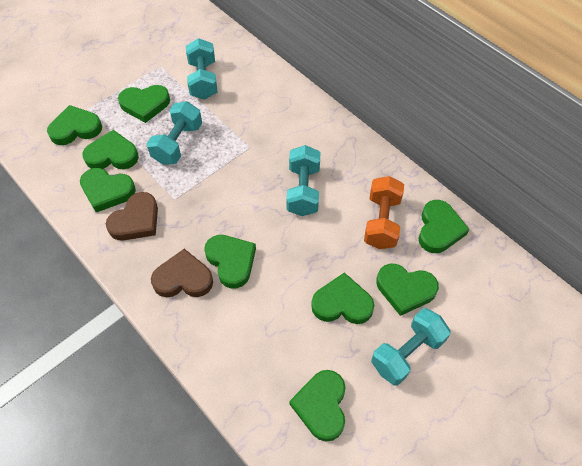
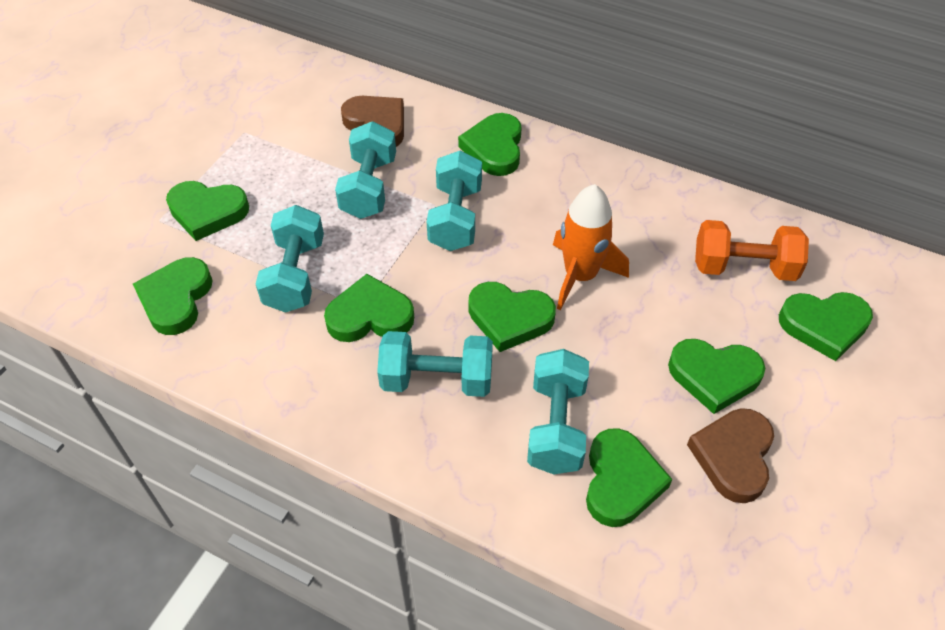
green heart: 9 -> 8
orange rocket: 0 -> 1
turquoise dumbbell: 4 -> 5

